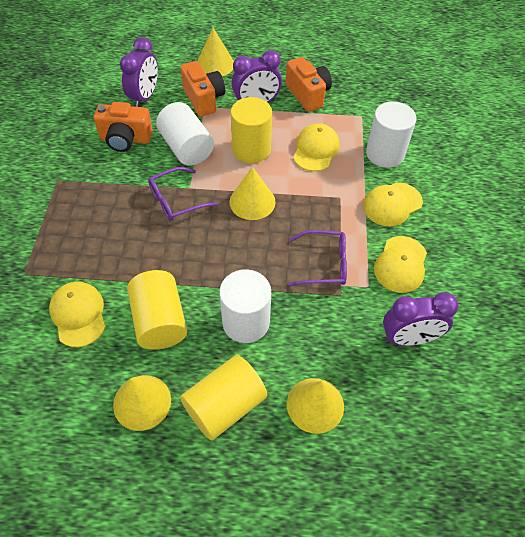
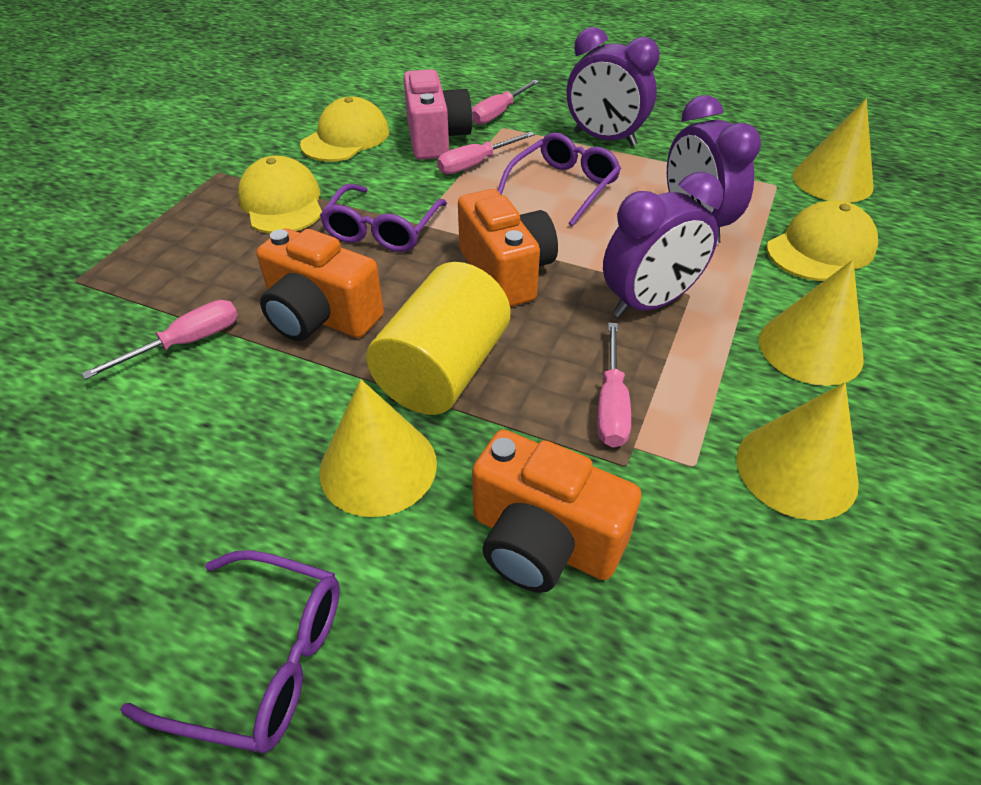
pink camera: 0 -> 1
pink screwdriver: 0 -> 4
purple glasses: 2 -> 3
white cylinder: 3 -> 0
yellow cap: 4 -> 3
yellow cylinder: 3 -> 1

